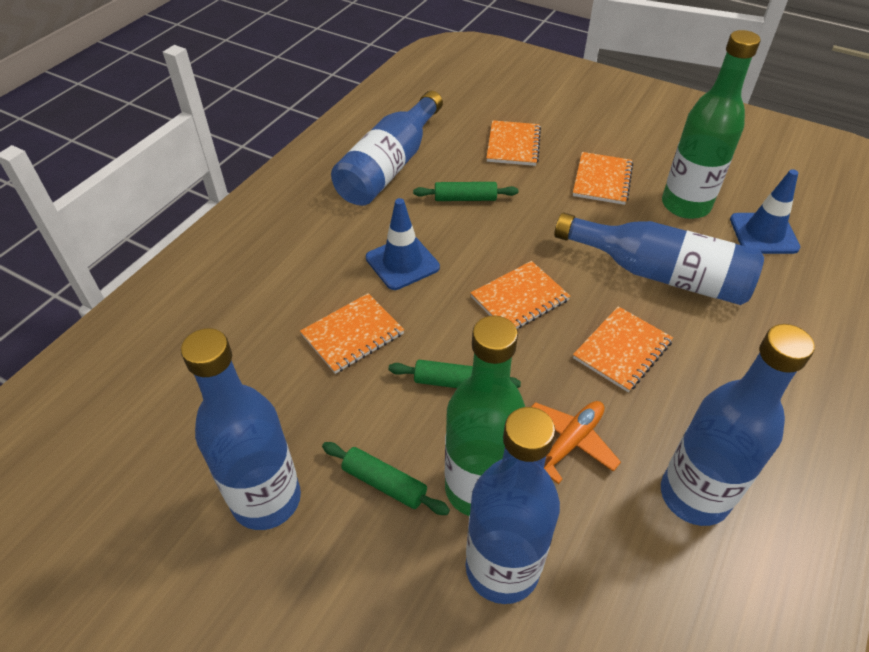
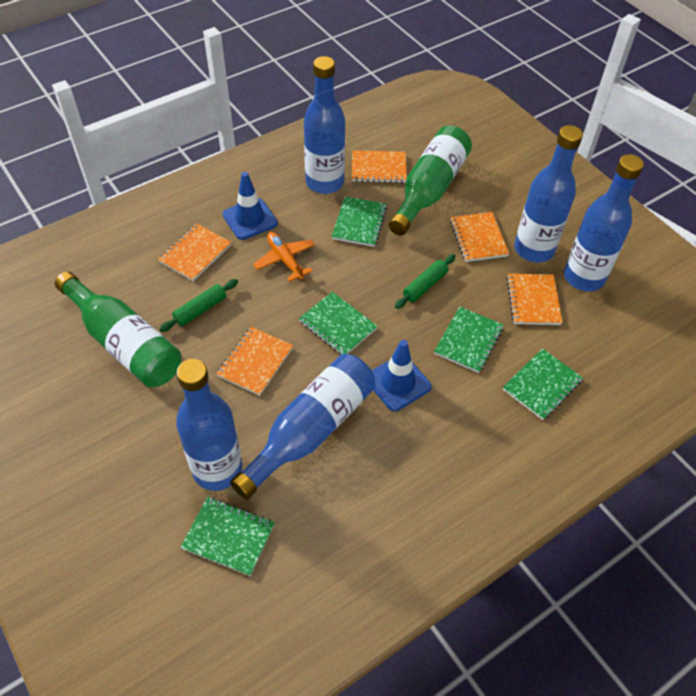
green notebook: 0 -> 5
green rolling pin: 3 -> 2

